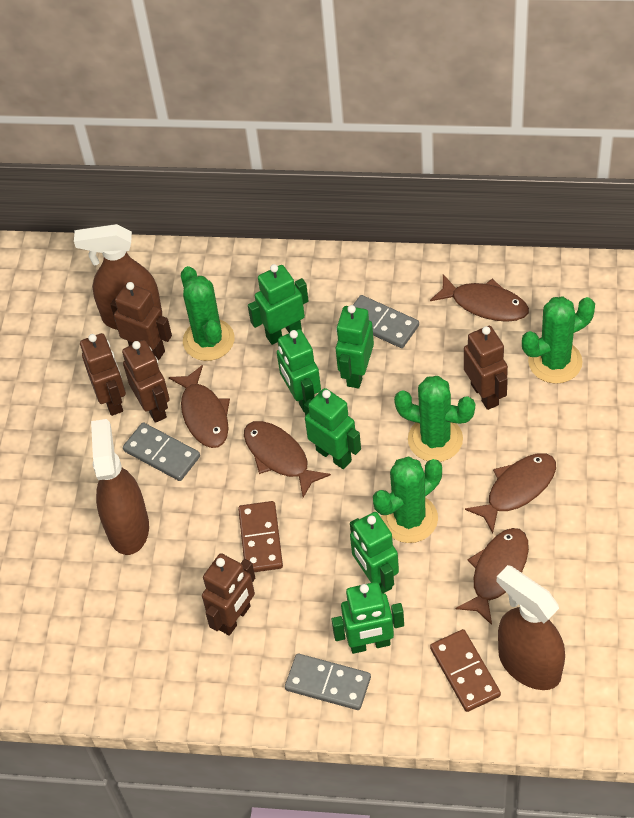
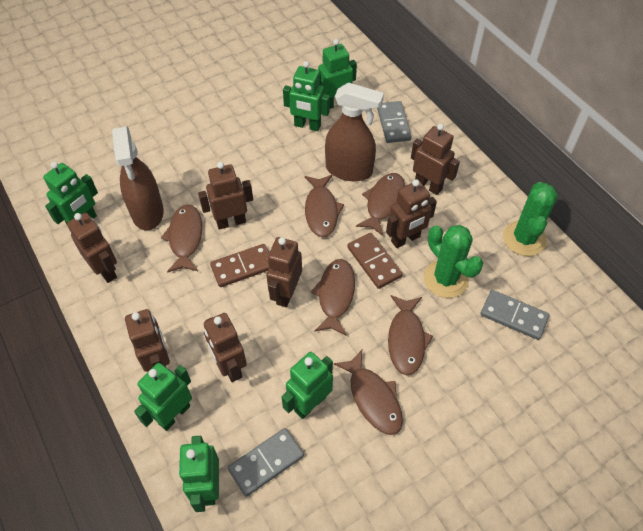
brown fish: 5 -> 6
brown robot: 5 -> 7
brown spray bottle: 3 -> 2
green cactus: 4 -> 2

